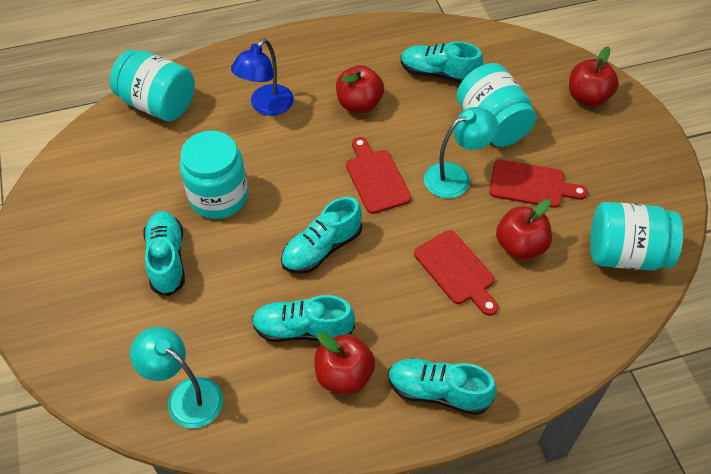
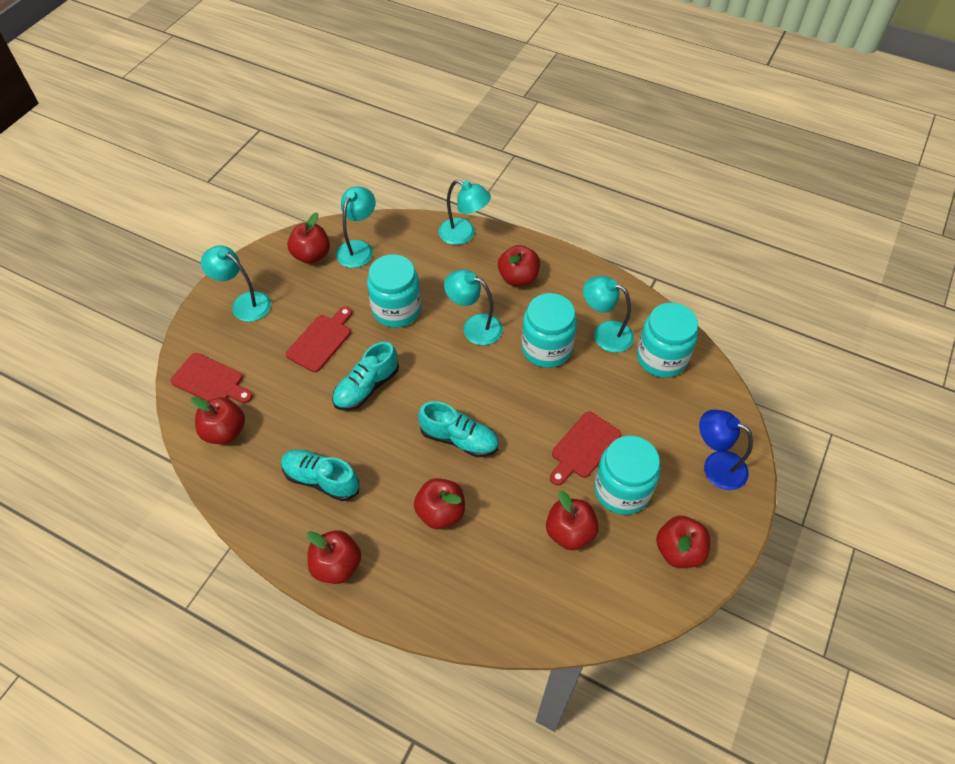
red apple: 4 -> 7
turquoise lamp: 2 -> 5
turquoise shoe: 5 -> 3

